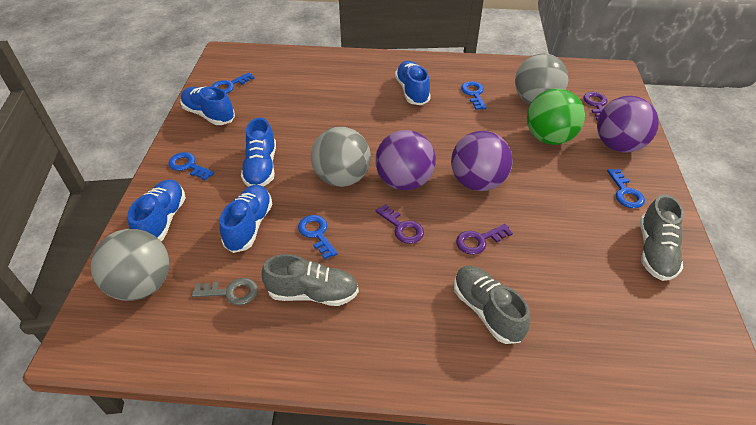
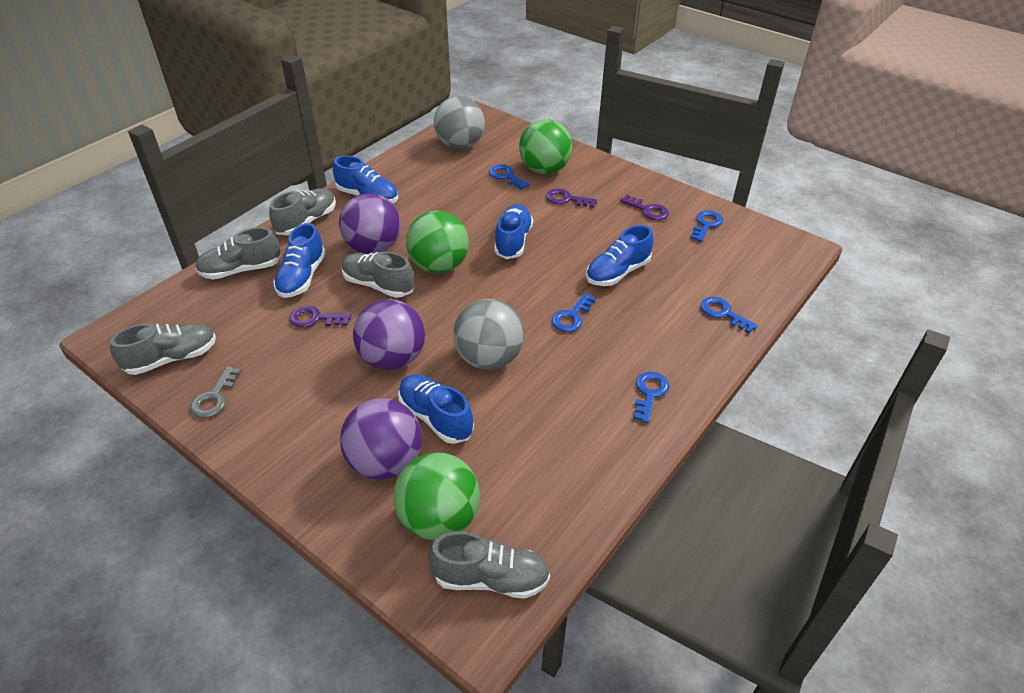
green ball: 1 -> 3
grey ball: 3 -> 2
grey shoe: 3 -> 5

